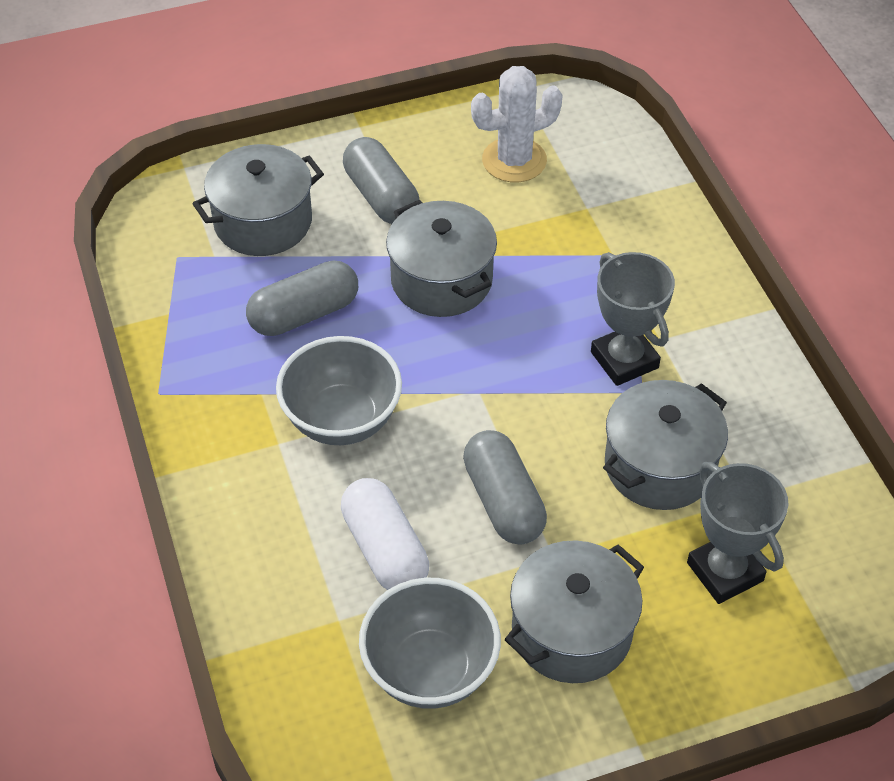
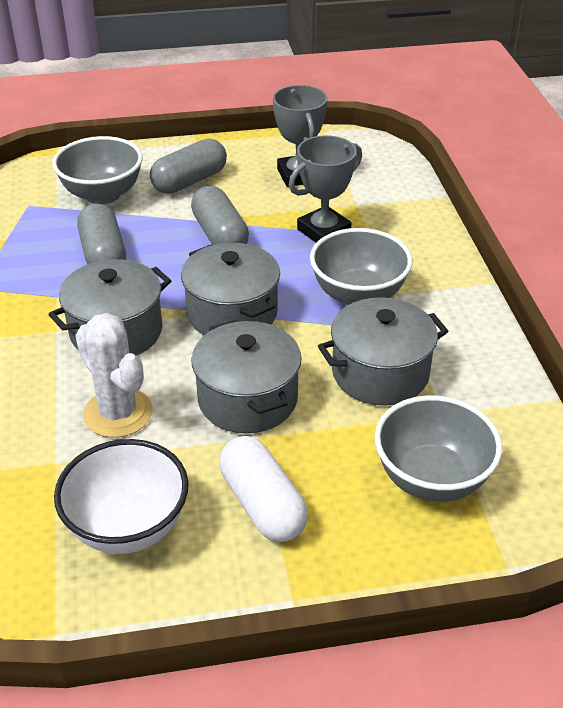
grey bowl: 2 -> 3
white bowl: 0 -> 1

